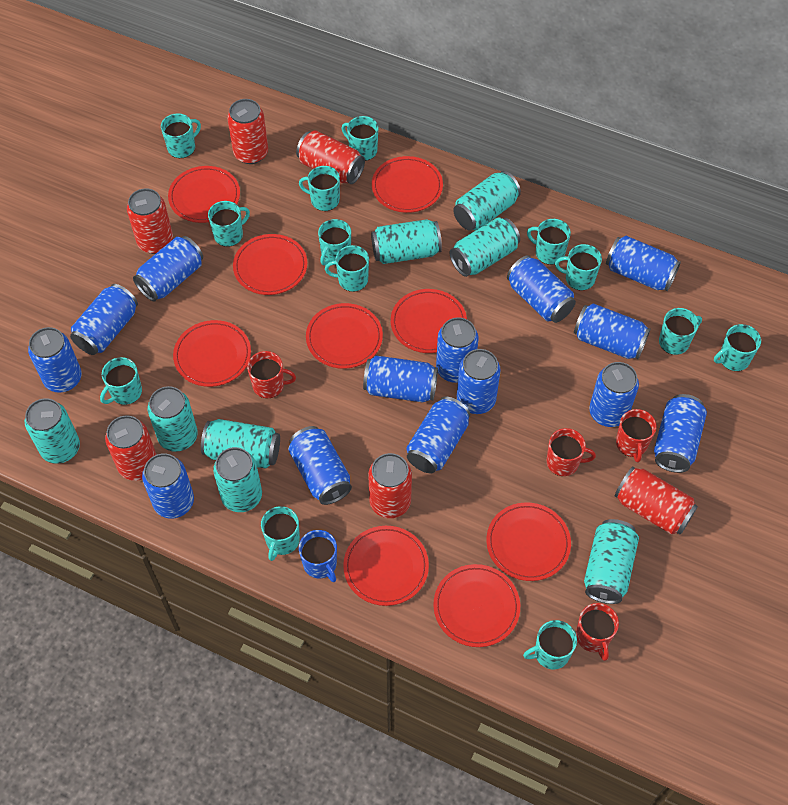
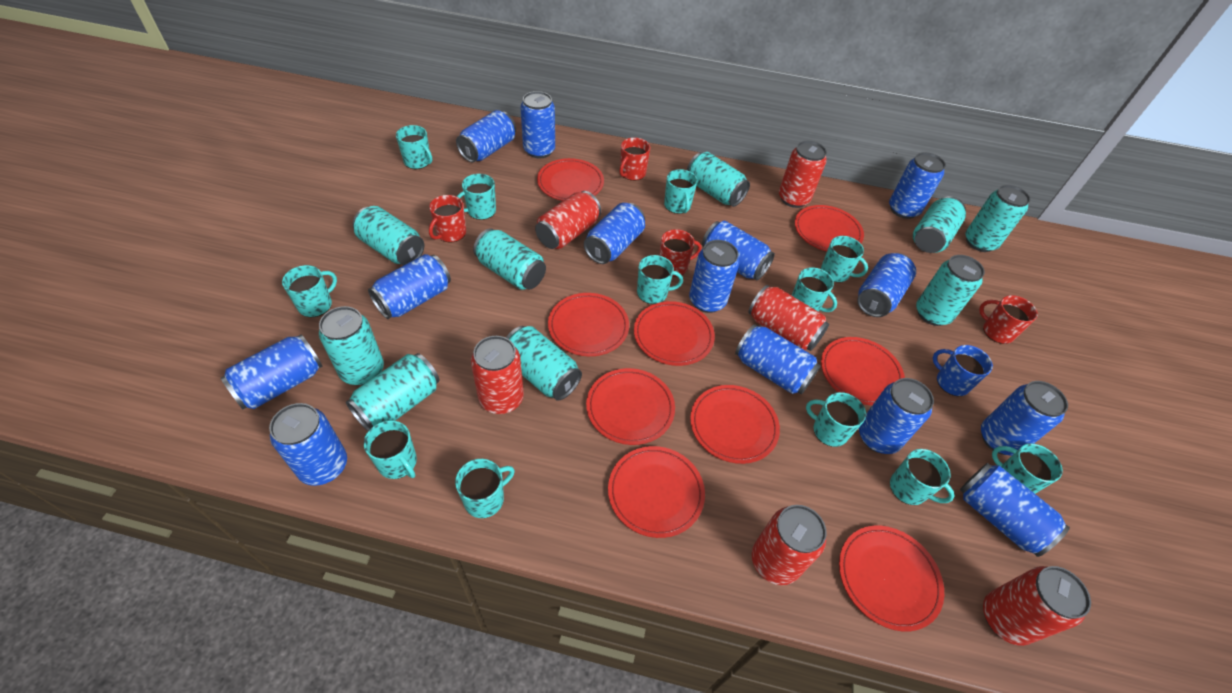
turquoise can: 8 -> 9
turquoise mug: 13 -> 12

